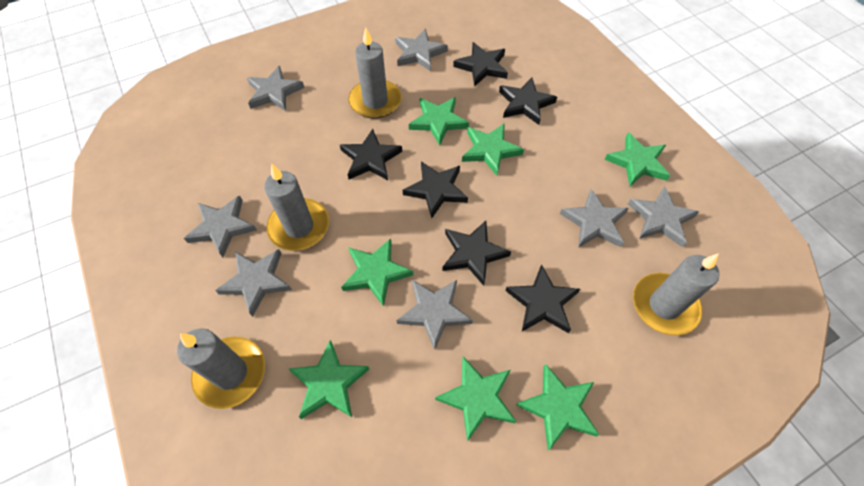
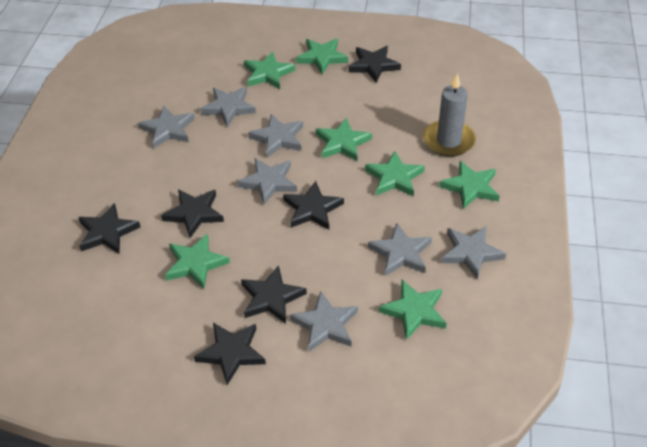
grey candle: 4 -> 1

